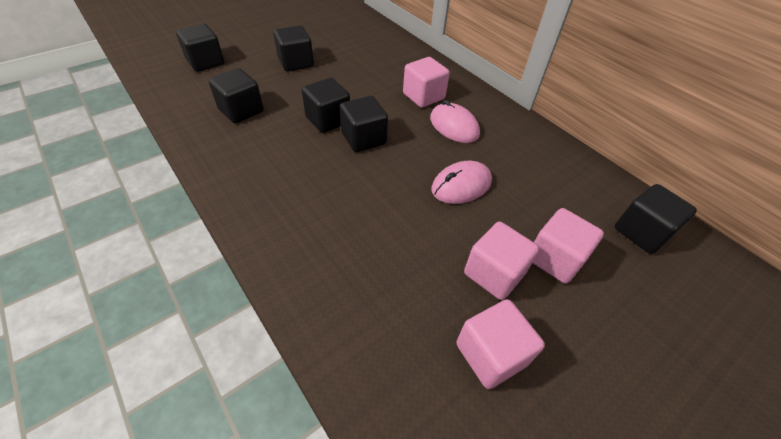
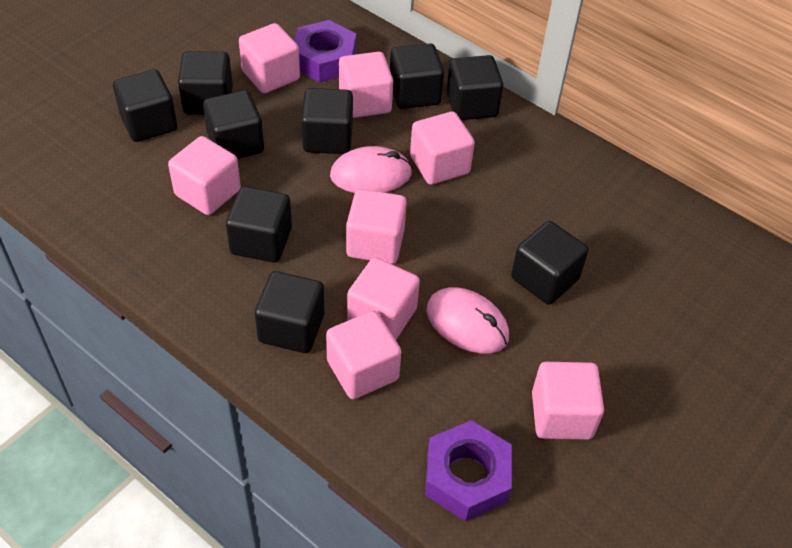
black cube: 6 -> 9
pink cube: 4 -> 8
purple nut: 0 -> 2

